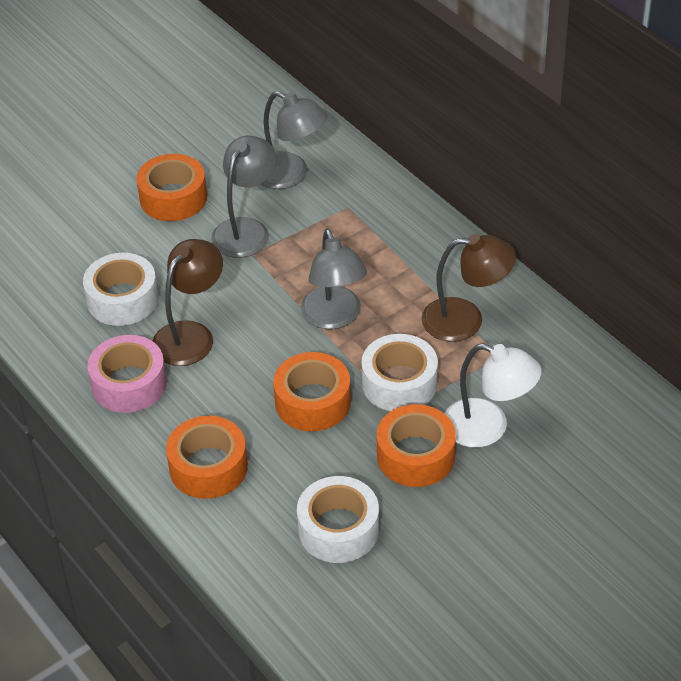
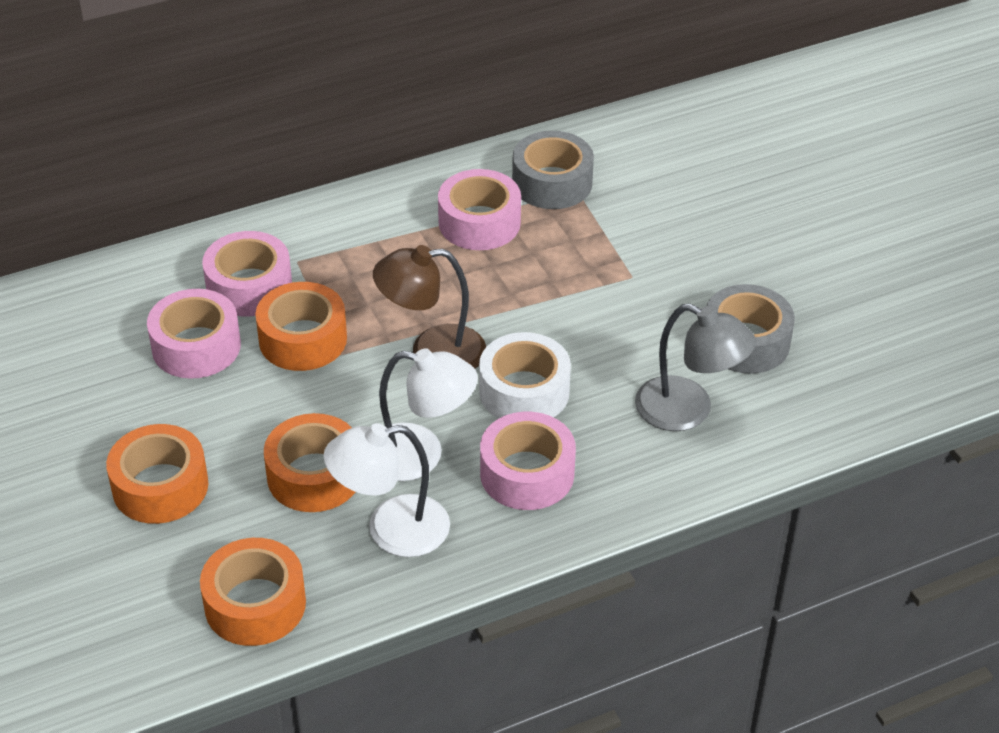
brown lamp: 2 -> 1
grey lamp: 3 -> 1
grey tape: 0 -> 2
pink tape: 1 -> 4
white lamp: 1 -> 2
white tape: 3 -> 1

